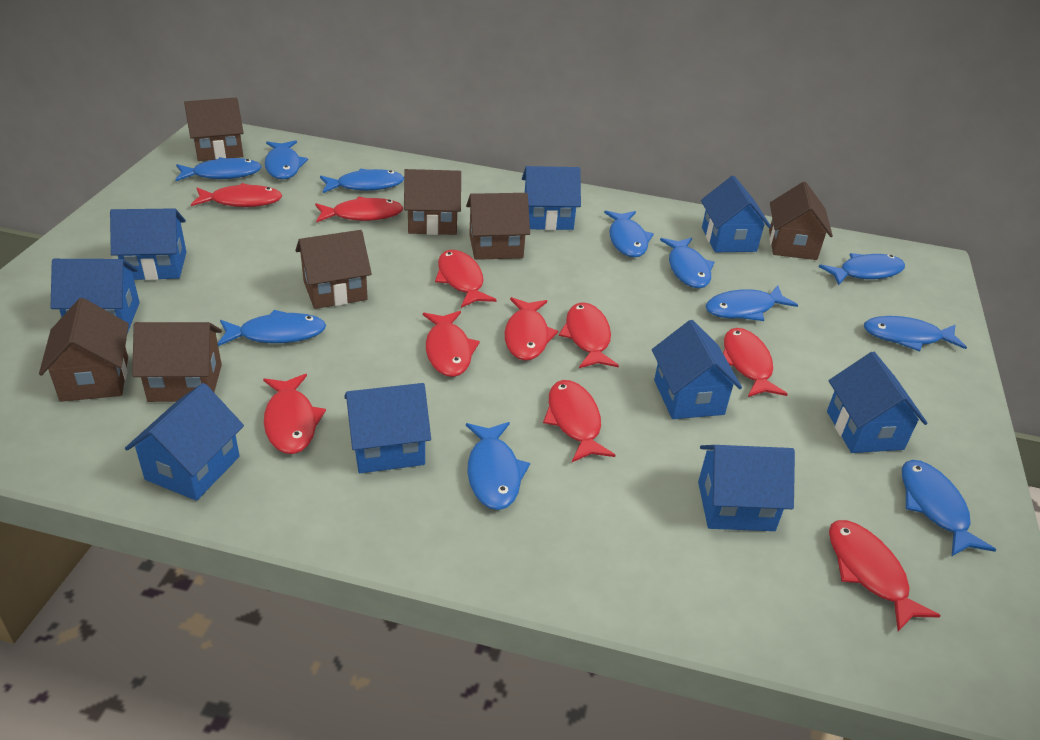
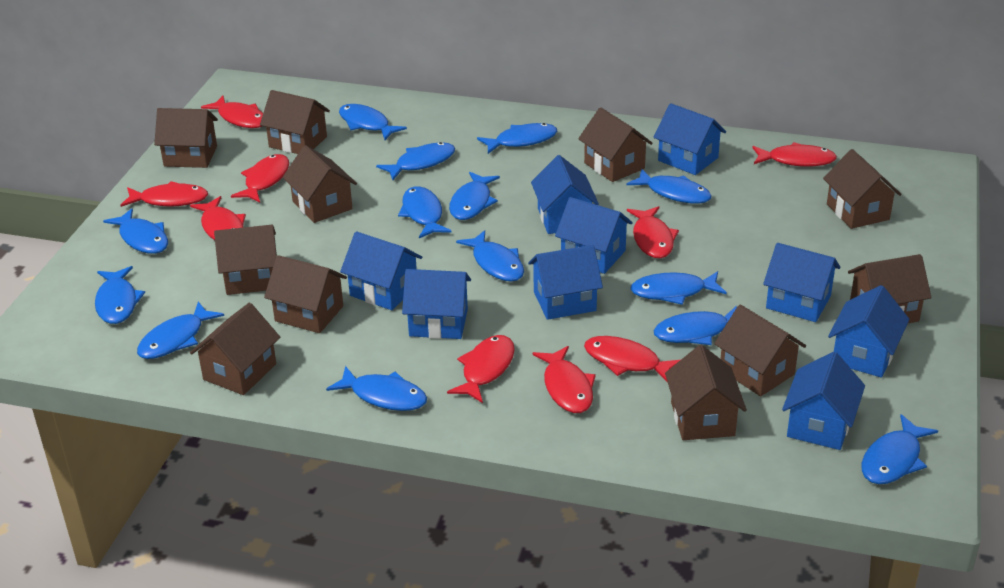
blue fish: 11 -> 14
brown house: 7 -> 11
red fish: 10 -> 9

